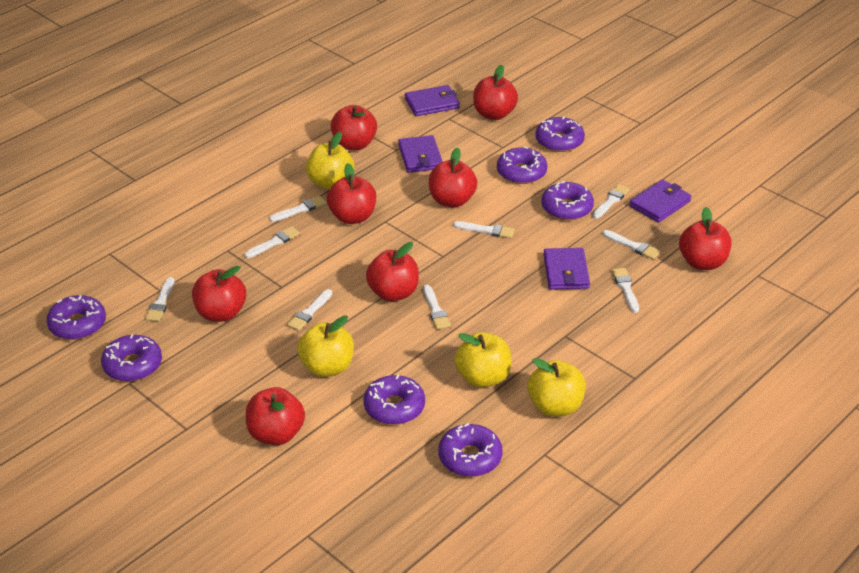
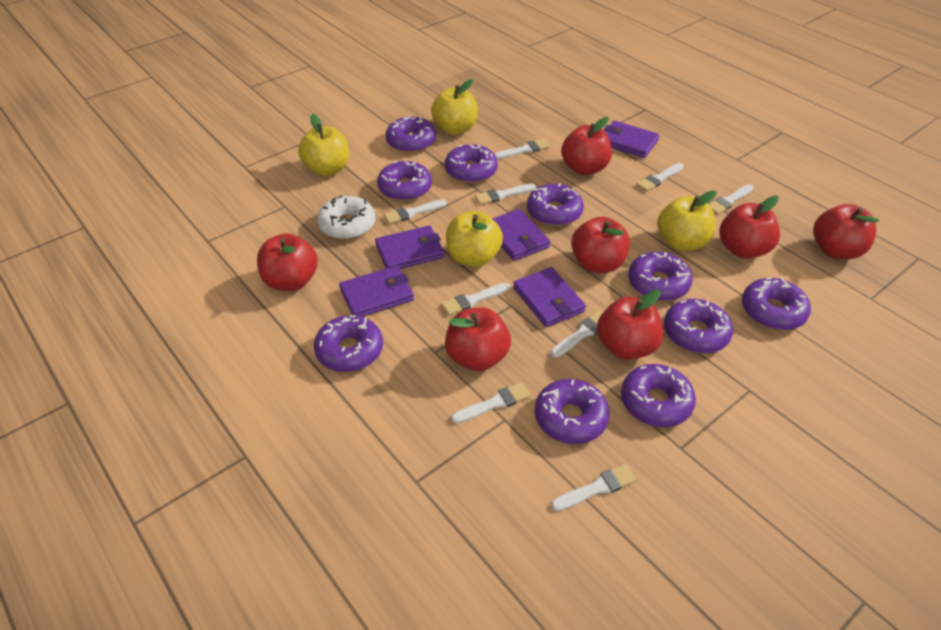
purple donut: 7 -> 10
purple wallet: 4 -> 5
red apple: 8 -> 7
white donut: 0 -> 1

